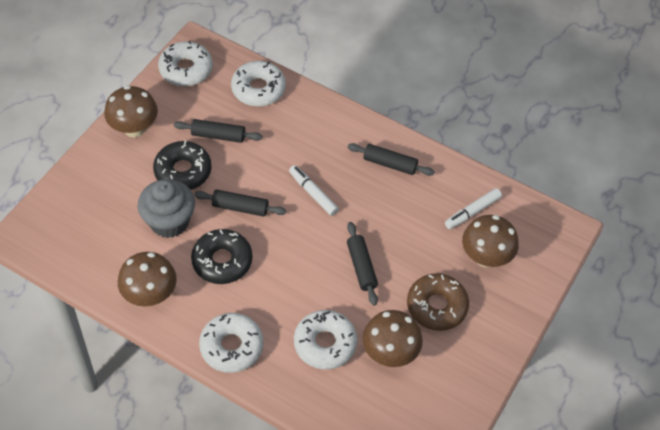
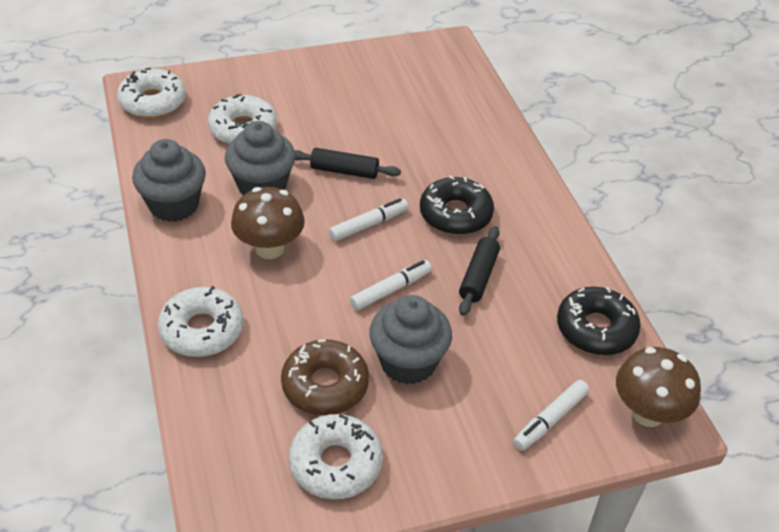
black rolling pin: 4 -> 2
brown mushroom: 4 -> 2
grey cupcake: 1 -> 3
white marker: 2 -> 3

